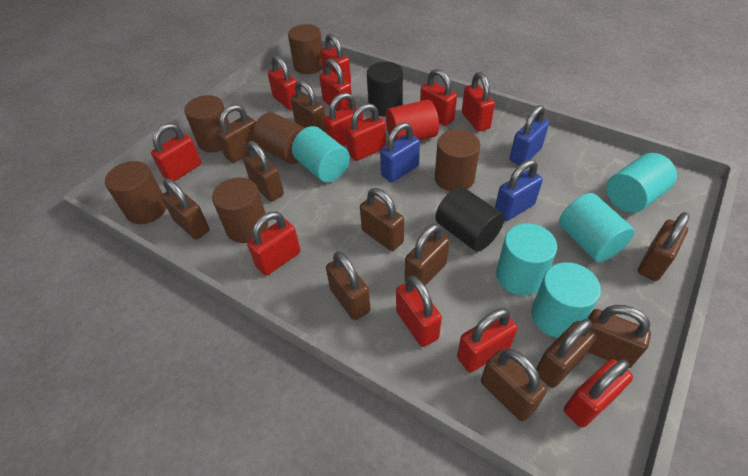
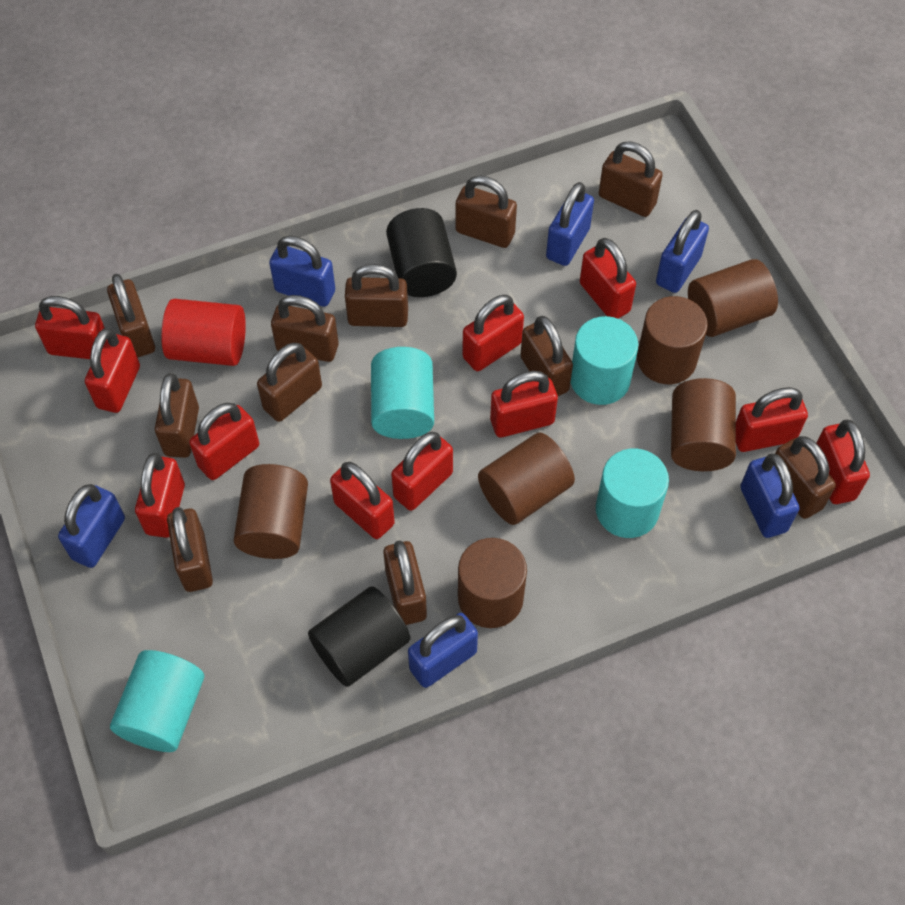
blue padlock: 3 -> 6
red padlock: 12 -> 11
turquoise cylinder: 5 -> 4

